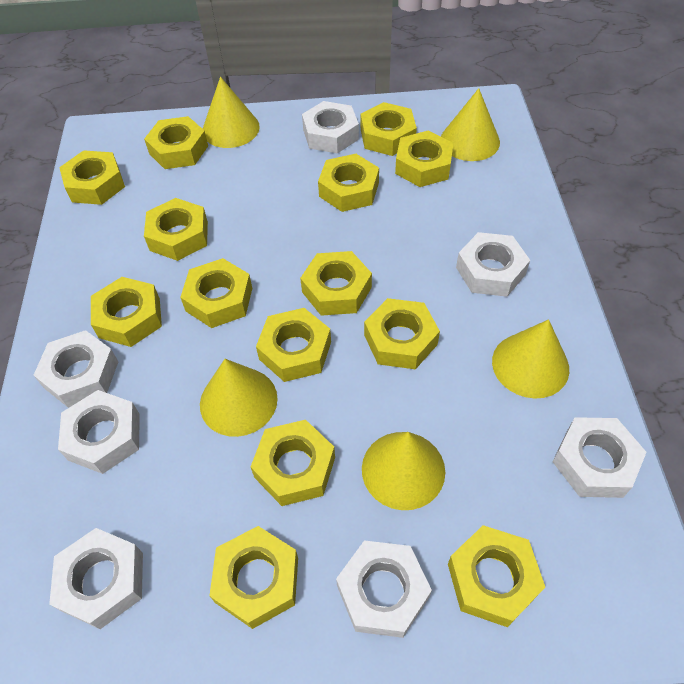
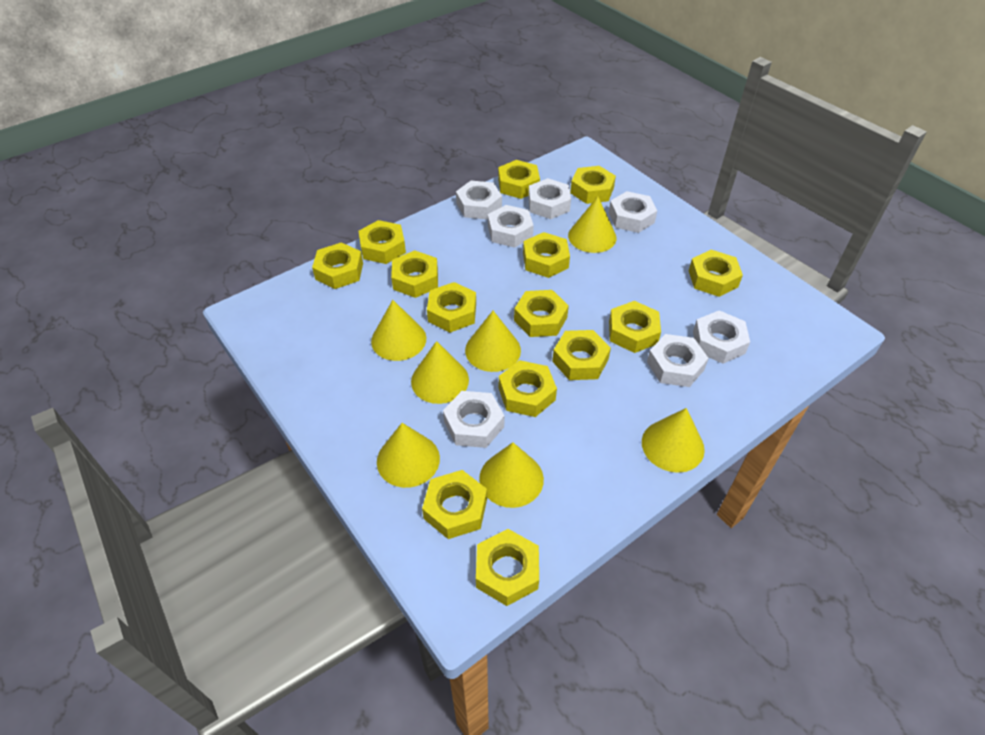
yellow cone: 5 -> 7

